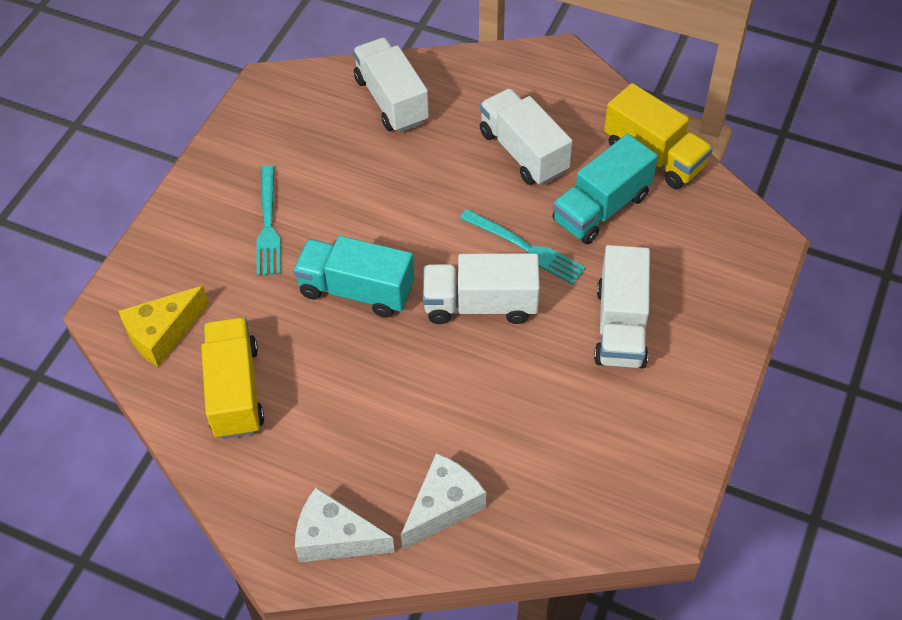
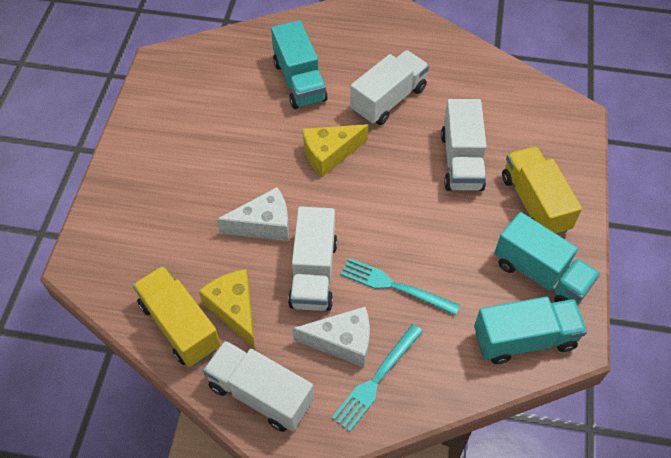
turquoise truck: 2 -> 3
yellow cheese: 1 -> 2

